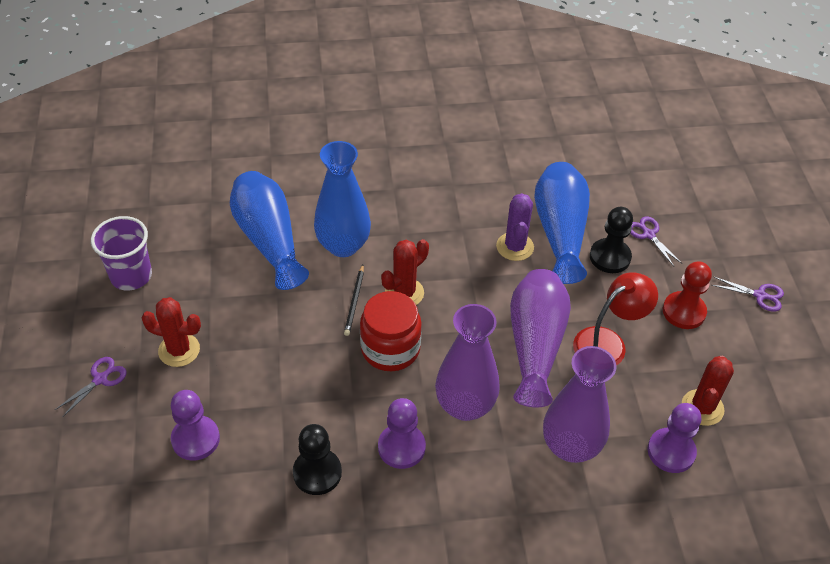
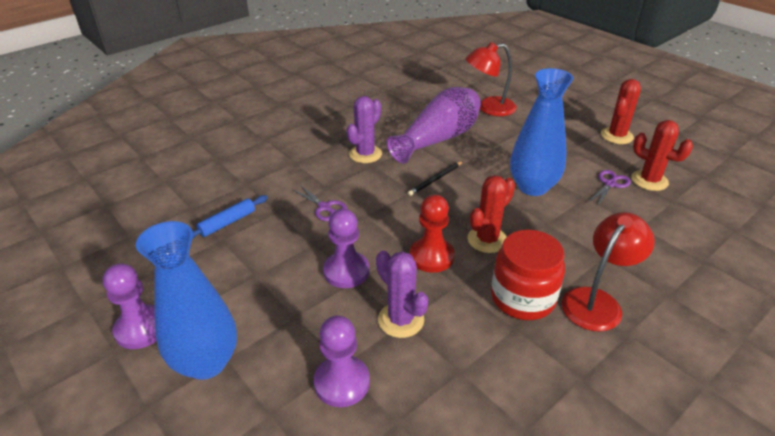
black pawn: 2 -> 0
blue rolling pin: 0 -> 1
blue vase: 3 -> 2
purple cactus: 1 -> 2
purple cup: 1 -> 0
purple scissors: 3 -> 2
purple vase: 3 -> 1
red lamp: 1 -> 2

